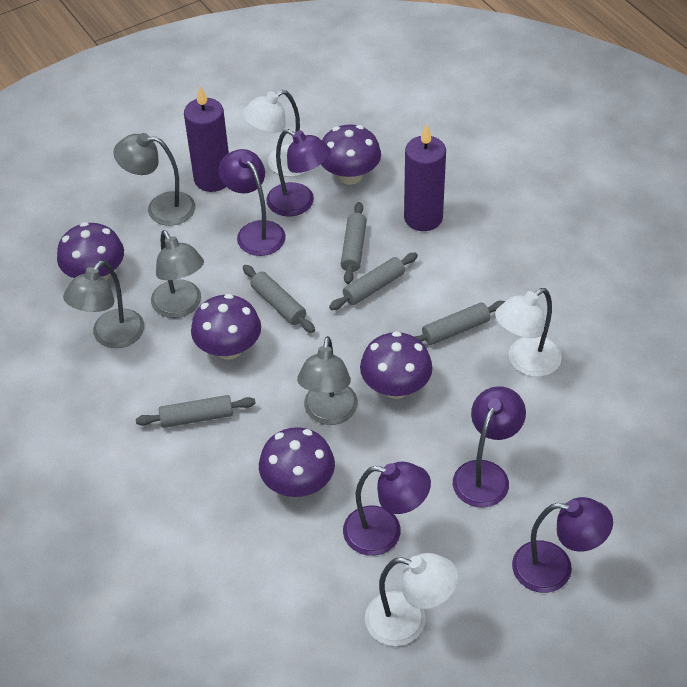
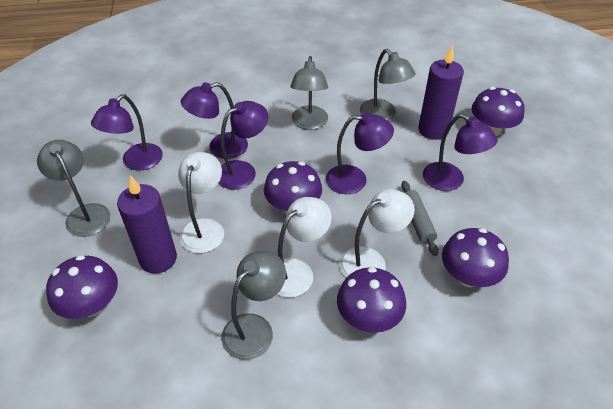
grey rolling pin: 5 -> 1

